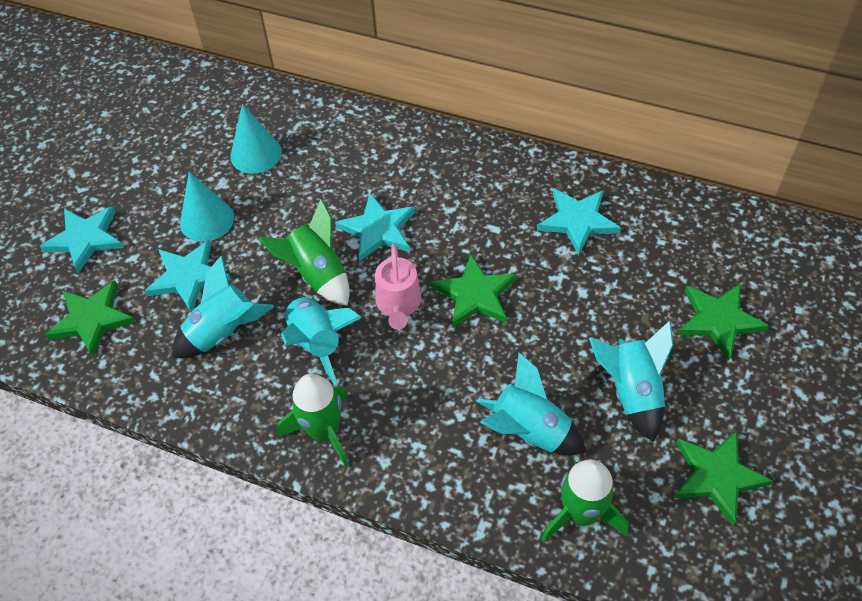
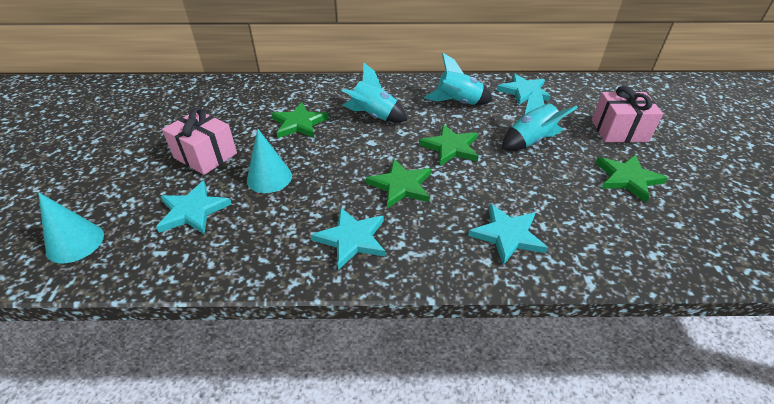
green rocket: 3 -> 0
pink gift: 0 -> 2
pink watering can: 1 -> 0
turquoise rocket: 4 -> 3

